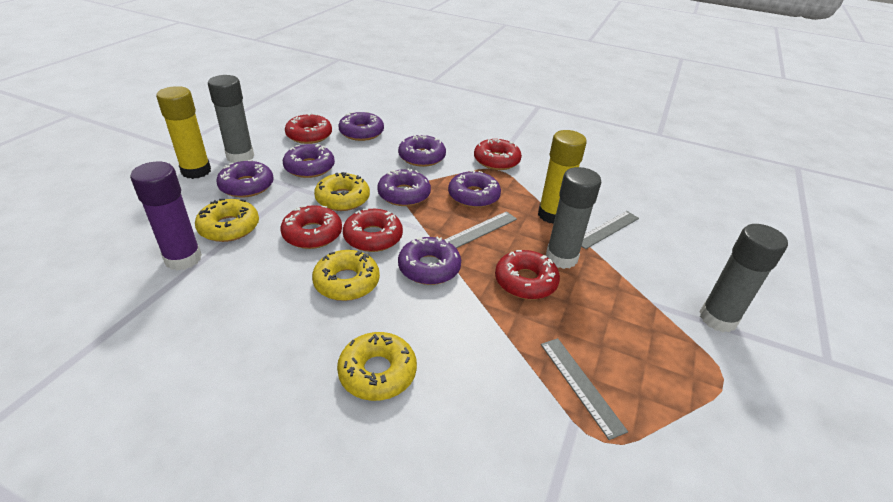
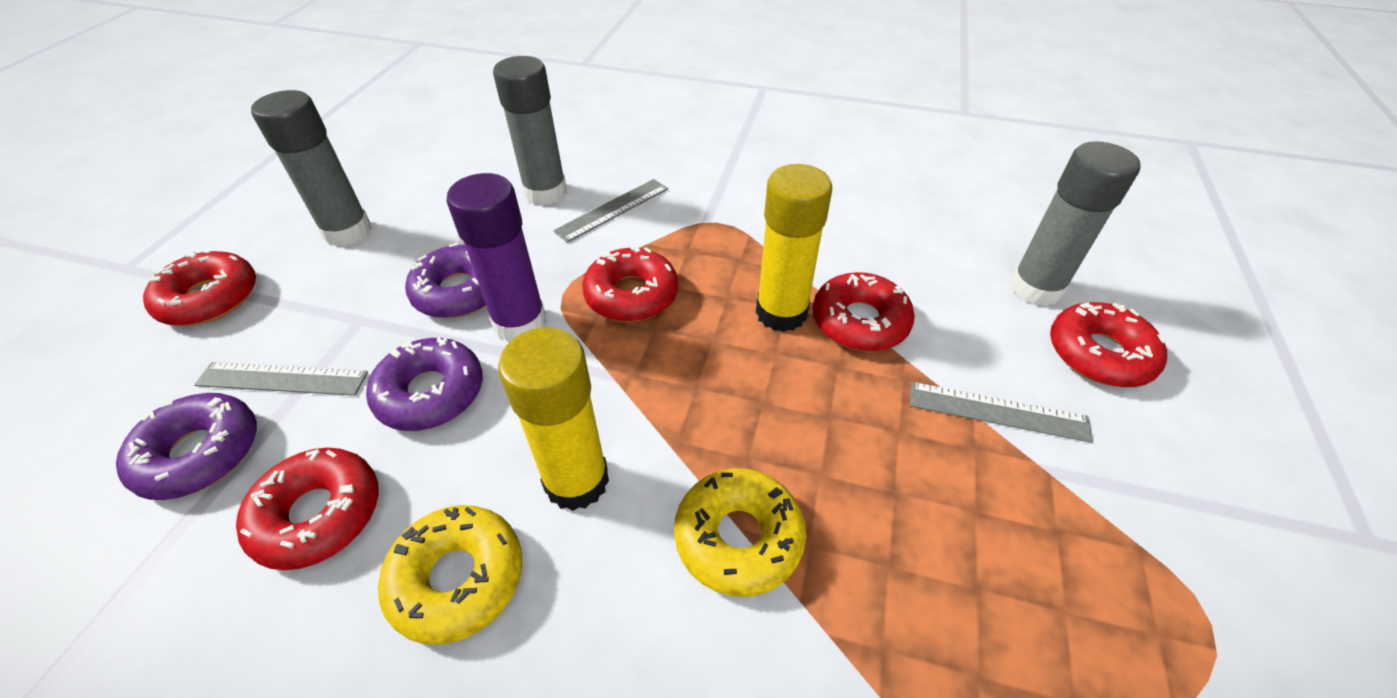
purple donut: 7 -> 3
yellow donut: 4 -> 2

